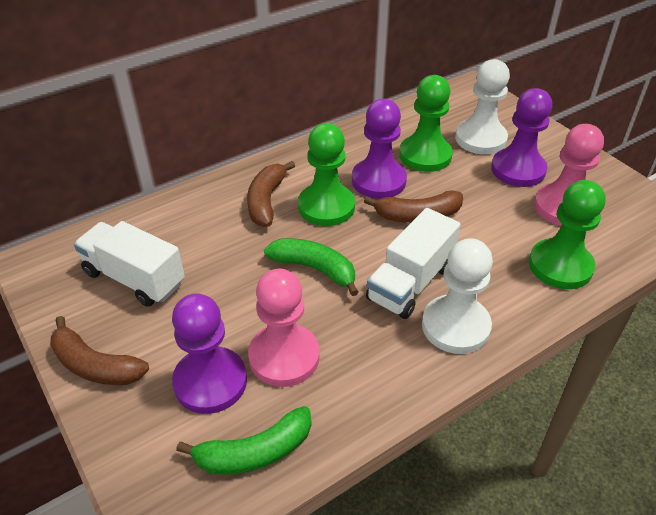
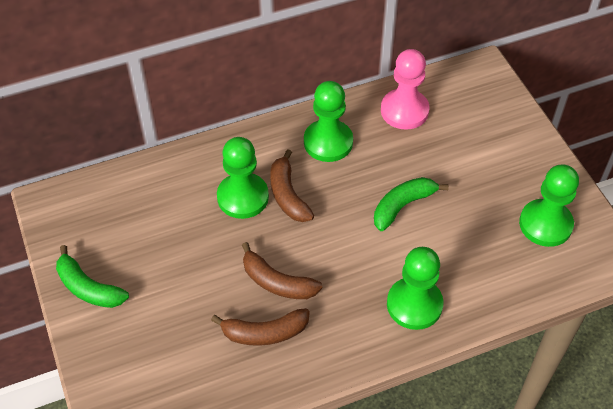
green pawn: 3 -> 4
pink pawn: 2 -> 1
purple pawn: 3 -> 0
white pawn: 2 -> 0
white truck: 2 -> 0

